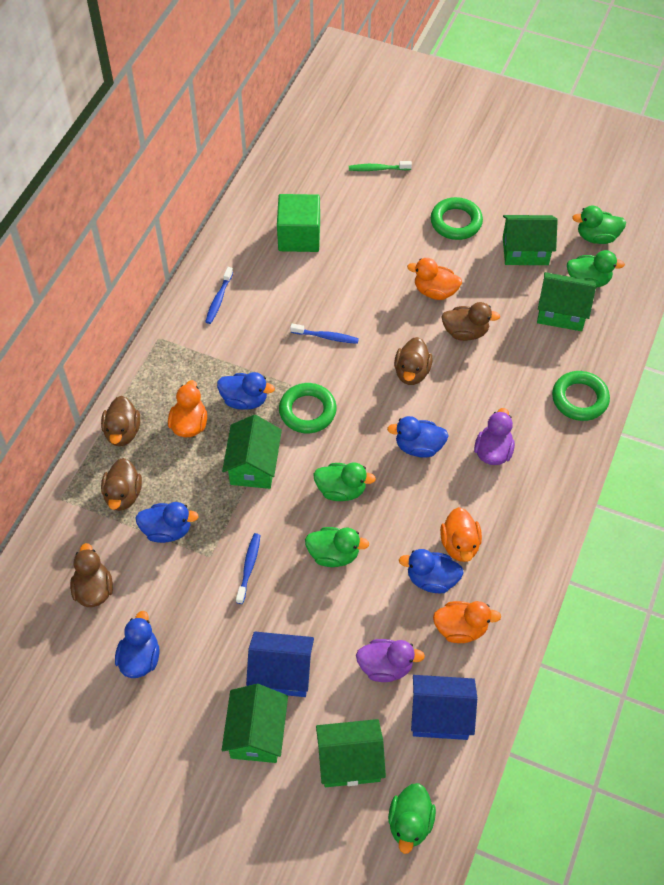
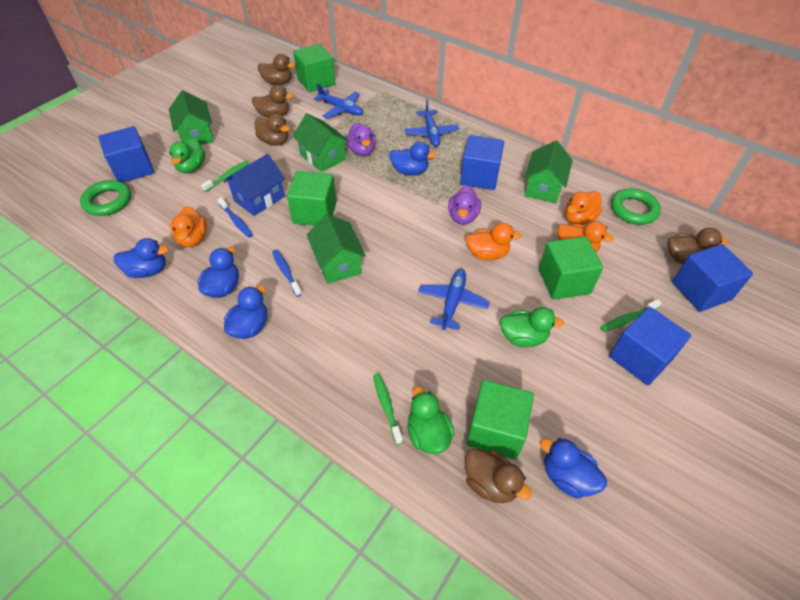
blue cube: 0 -> 4
blue house: 2 -> 1
blue plane: 0 -> 3
blue toothbrush: 3 -> 2
green cube: 1 -> 4
green duck: 5 -> 3
green house: 5 -> 4
green ring: 3 -> 2
green toothbrush: 1 -> 3

